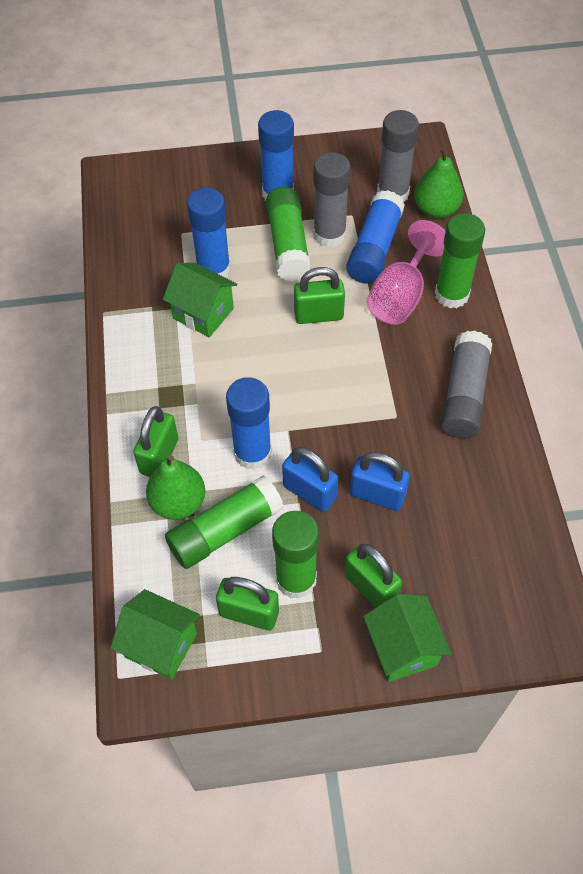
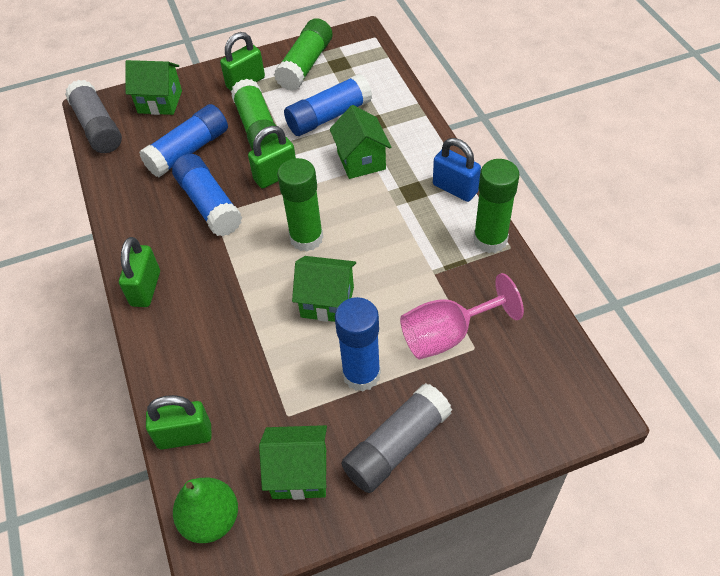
blue padlock: 2 -> 1
green house: 3 -> 4
green pear: 2 -> 1
grey glue stick: 3 -> 2

